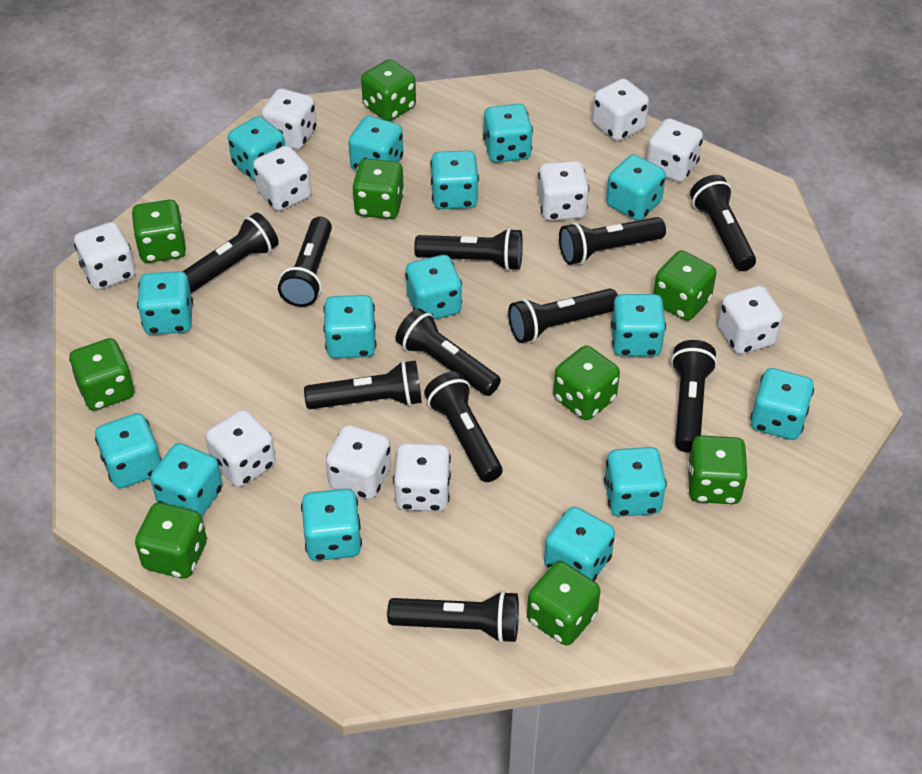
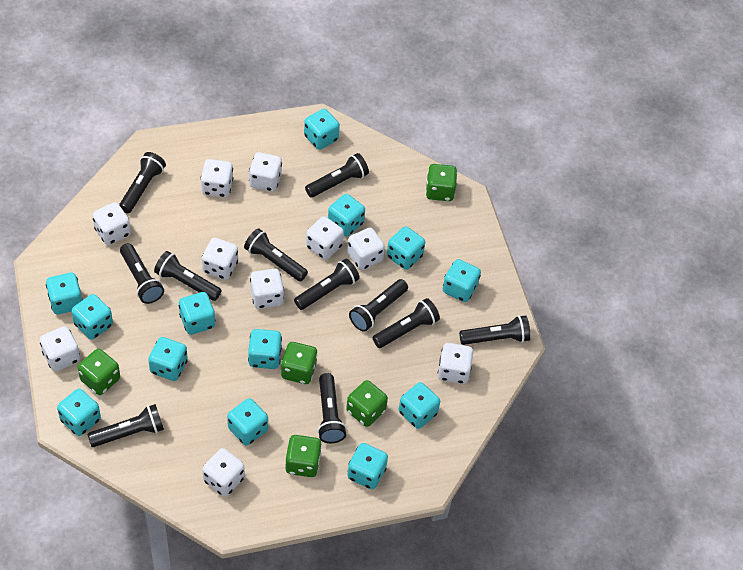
green dice: 9 -> 5
turquoise dice: 15 -> 13

